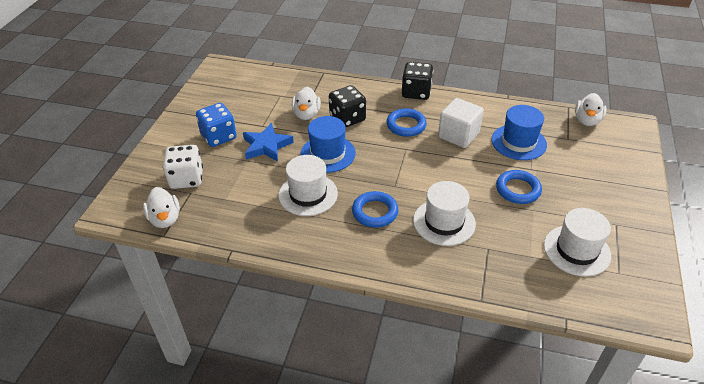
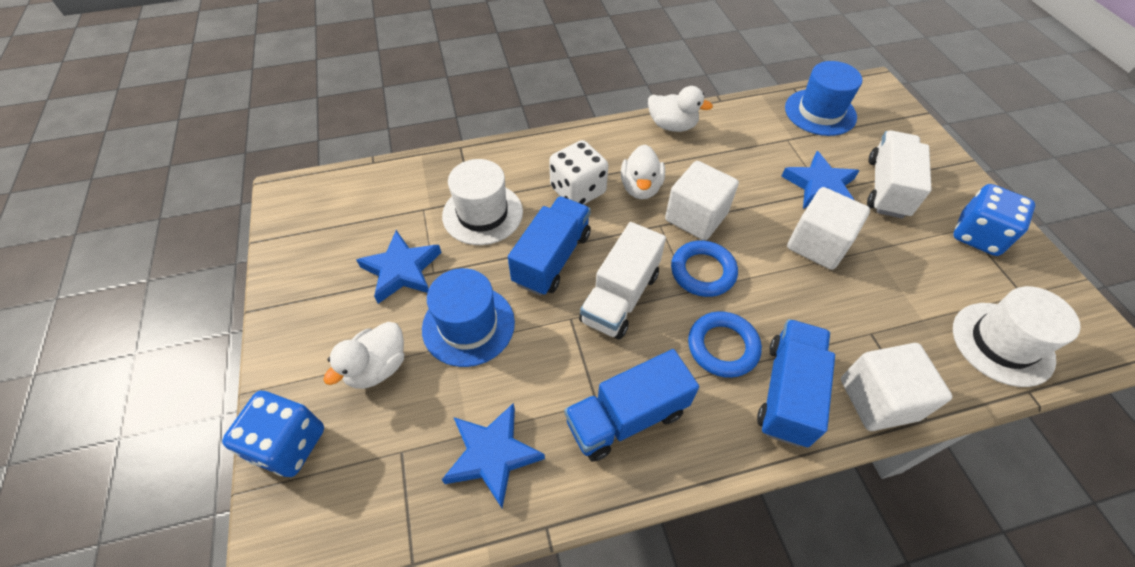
black dice: 2 -> 0
blue dice: 1 -> 2
blue ring: 3 -> 2
blue star: 1 -> 3
blue truck: 0 -> 3
white cube: 1 -> 3
white hat: 3 -> 2
white truck: 0 -> 2

